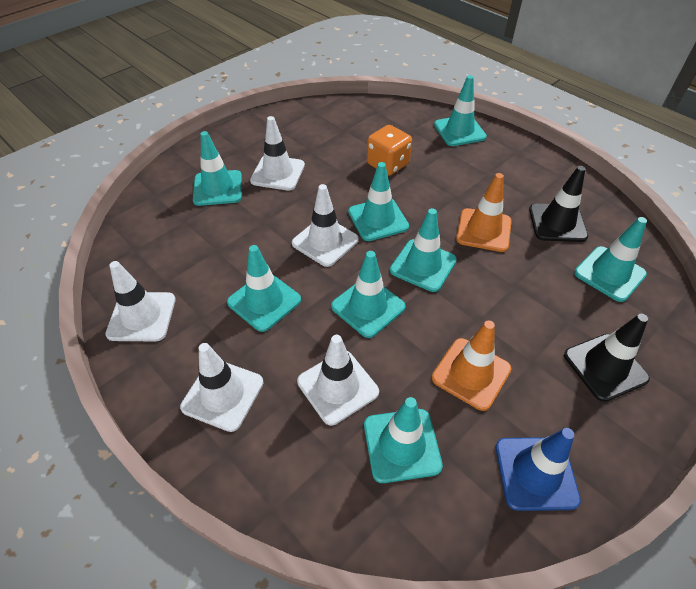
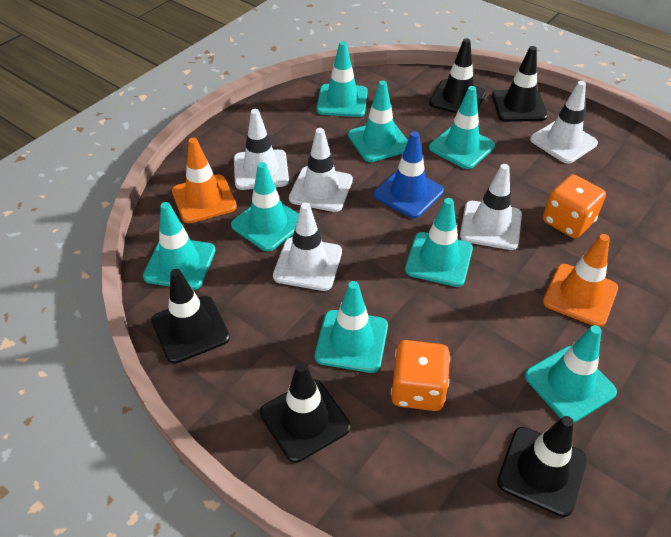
black traffic cone: 2 -> 5
orange dice: 1 -> 2

